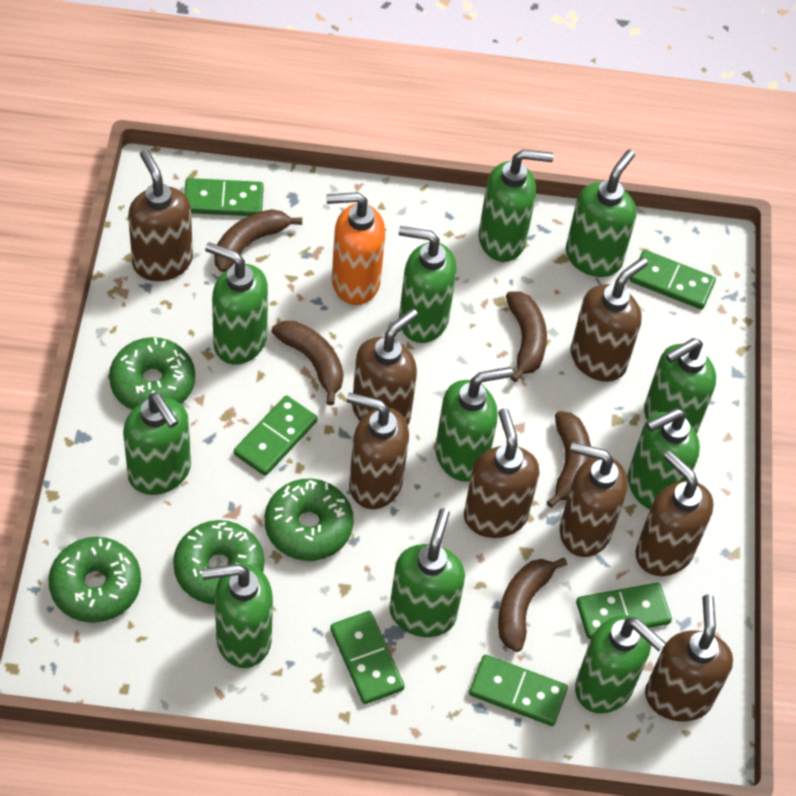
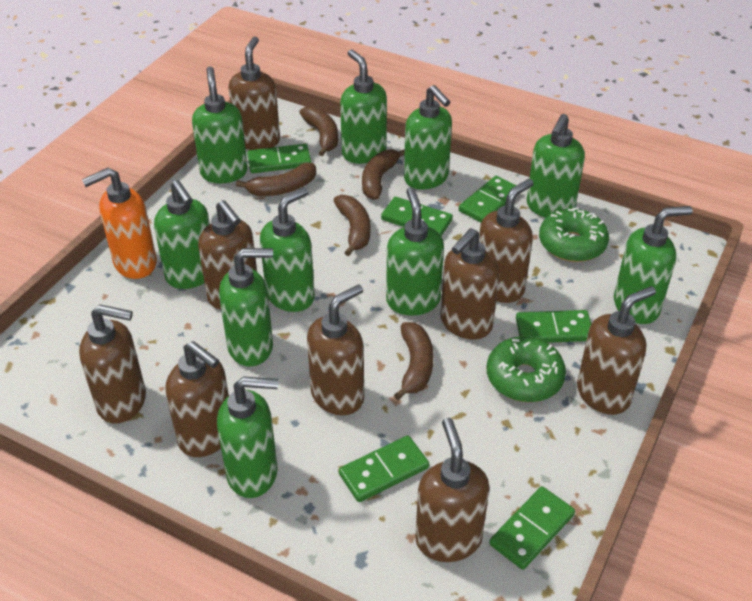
brown soap dispenser: 8 -> 9
green donut: 4 -> 2
green soap dispenser: 11 -> 10

